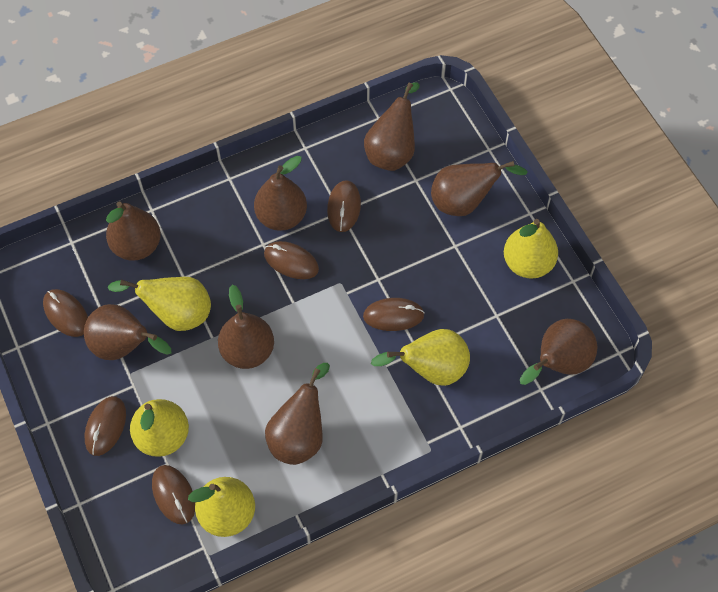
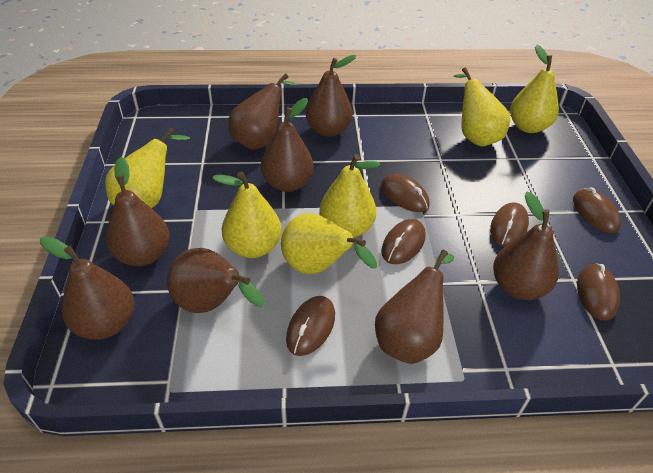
yellow pear: 5 -> 6

